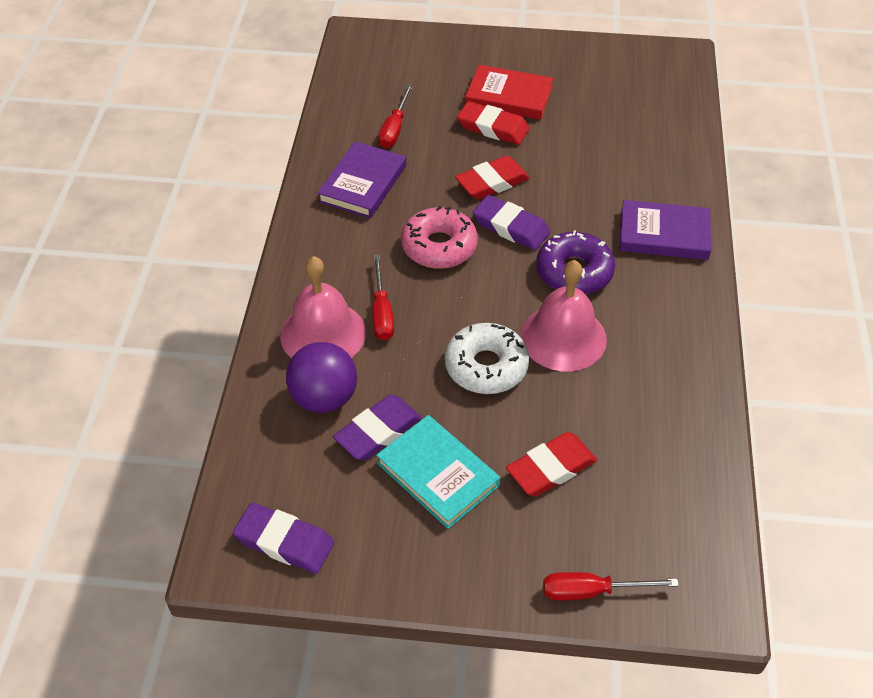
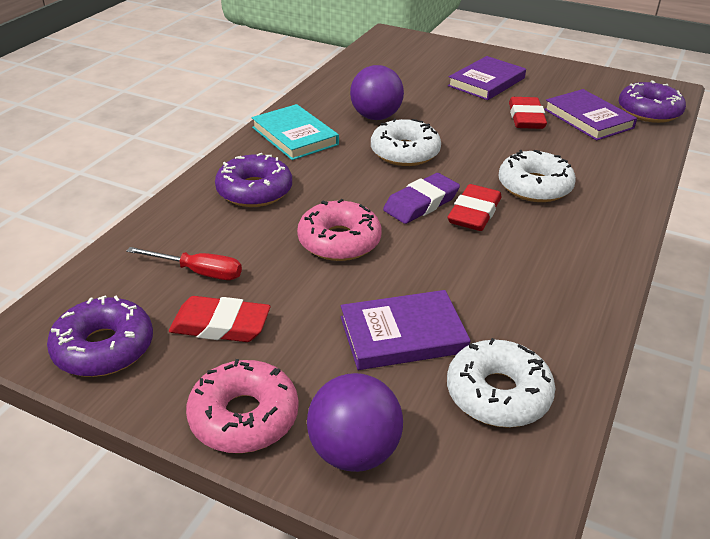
pink bell: 2 -> 0
pink donut: 1 -> 2
purple ball: 1 -> 2
purple book: 2 -> 3
purple donut: 1 -> 3
purple eraser: 3 -> 1
red book: 1 -> 0
red screwdriver: 3 -> 1
white donut: 1 -> 3

